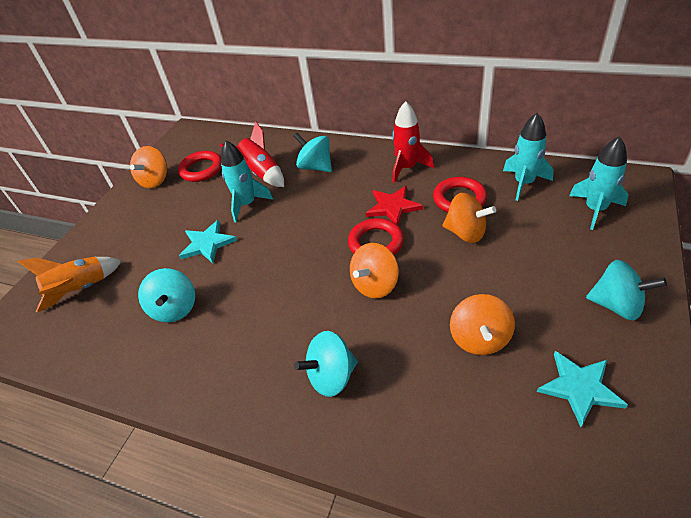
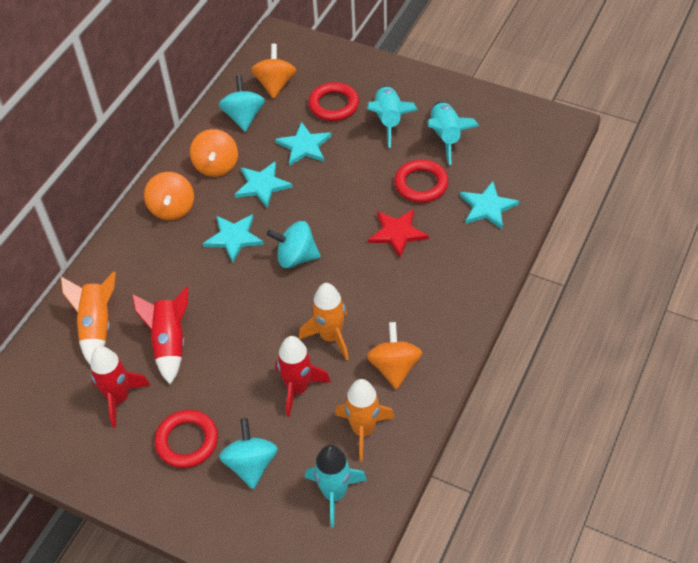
orange rocket: 1 -> 3
red rocket: 2 -> 3
turquoise spinning top: 4 -> 3
turquoise star: 2 -> 4

